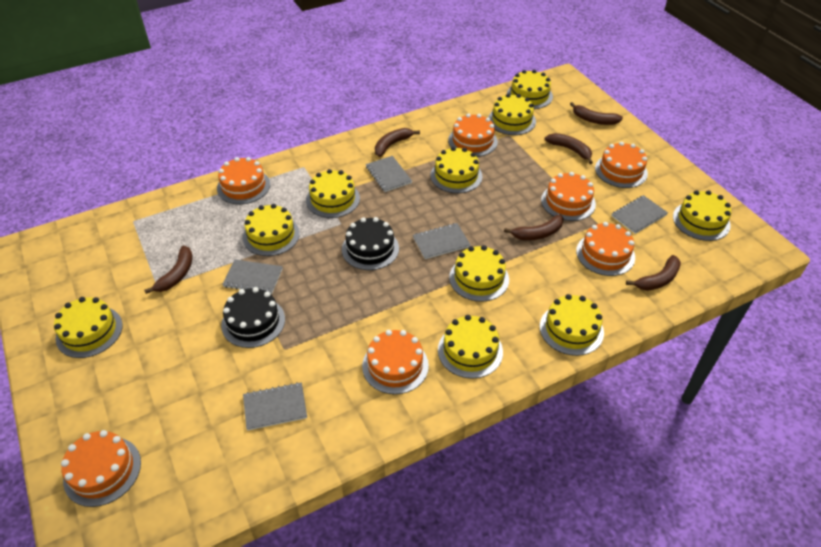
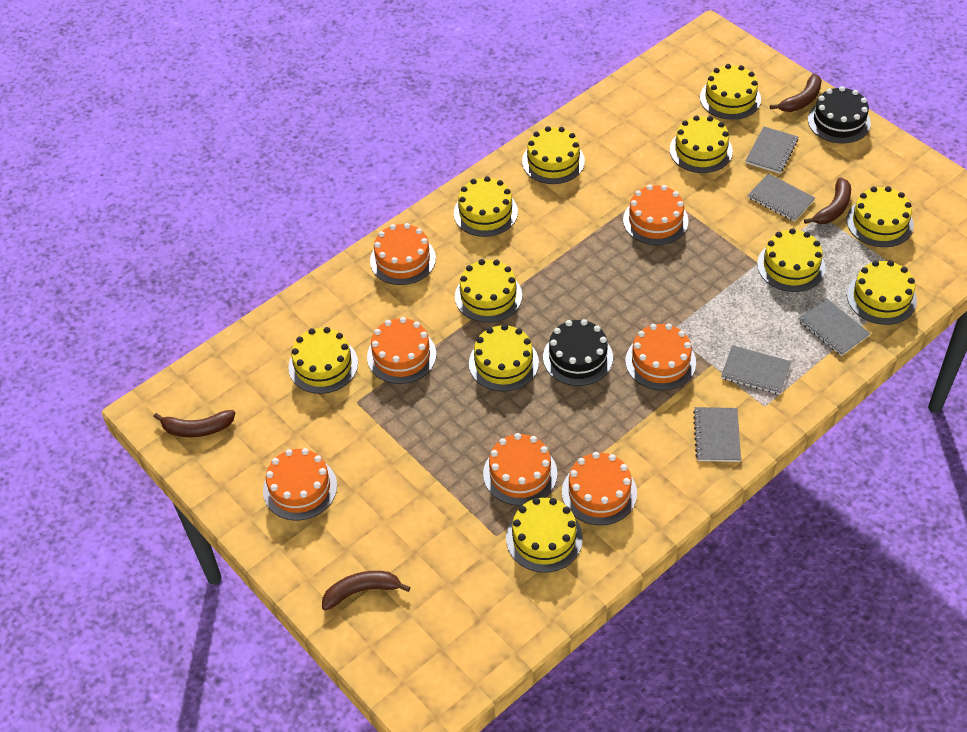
brown banana: 6 -> 4
yellow cake: 10 -> 11

